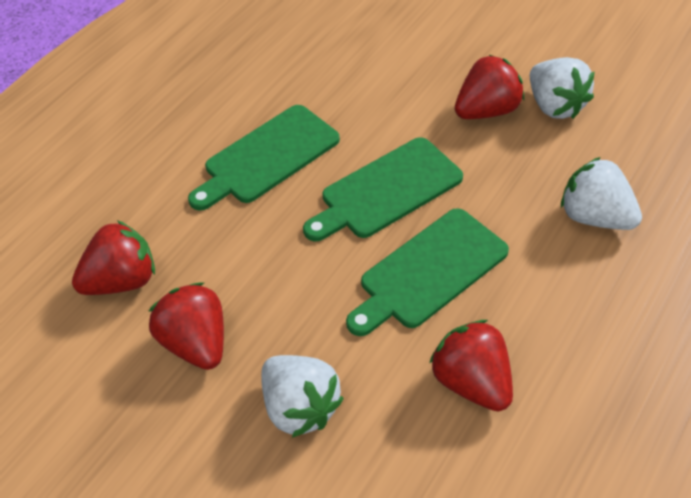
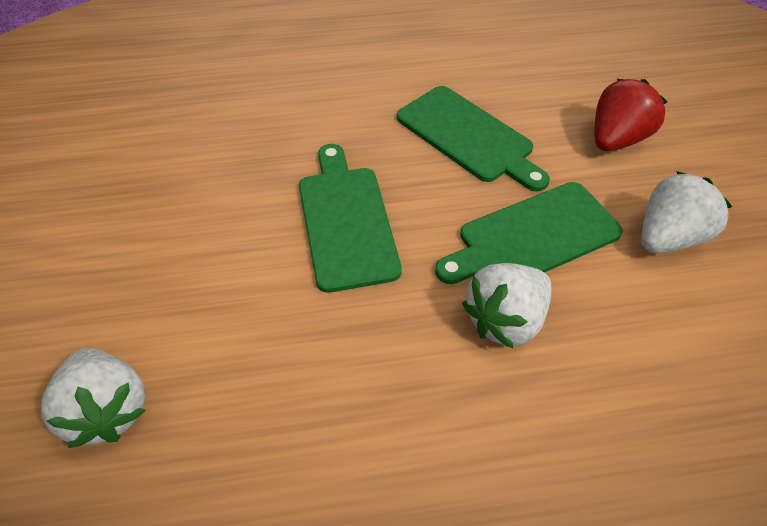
red strawberry: 4 -> 1

